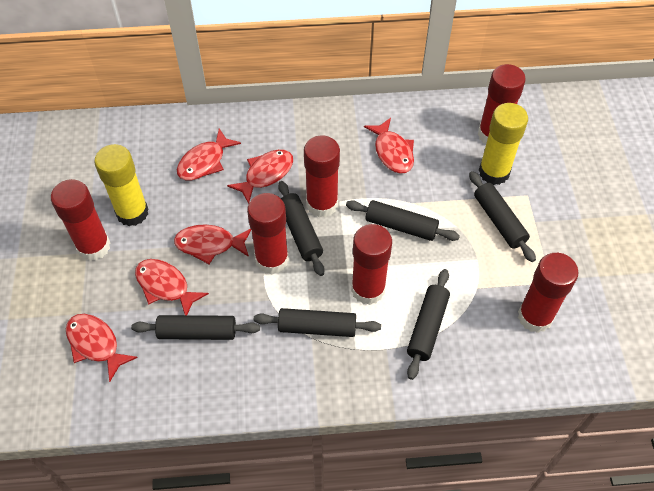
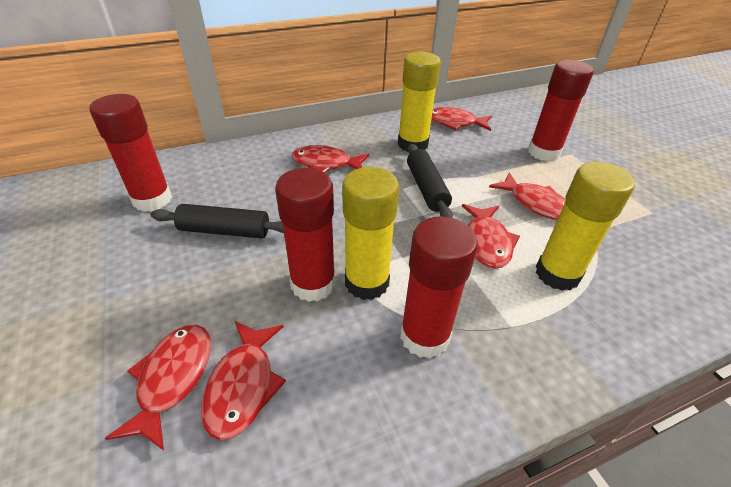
black rolling pin: 6 -> 2
red glue stick: 6 -> 4
yellow glue stick: 2 -> 3

